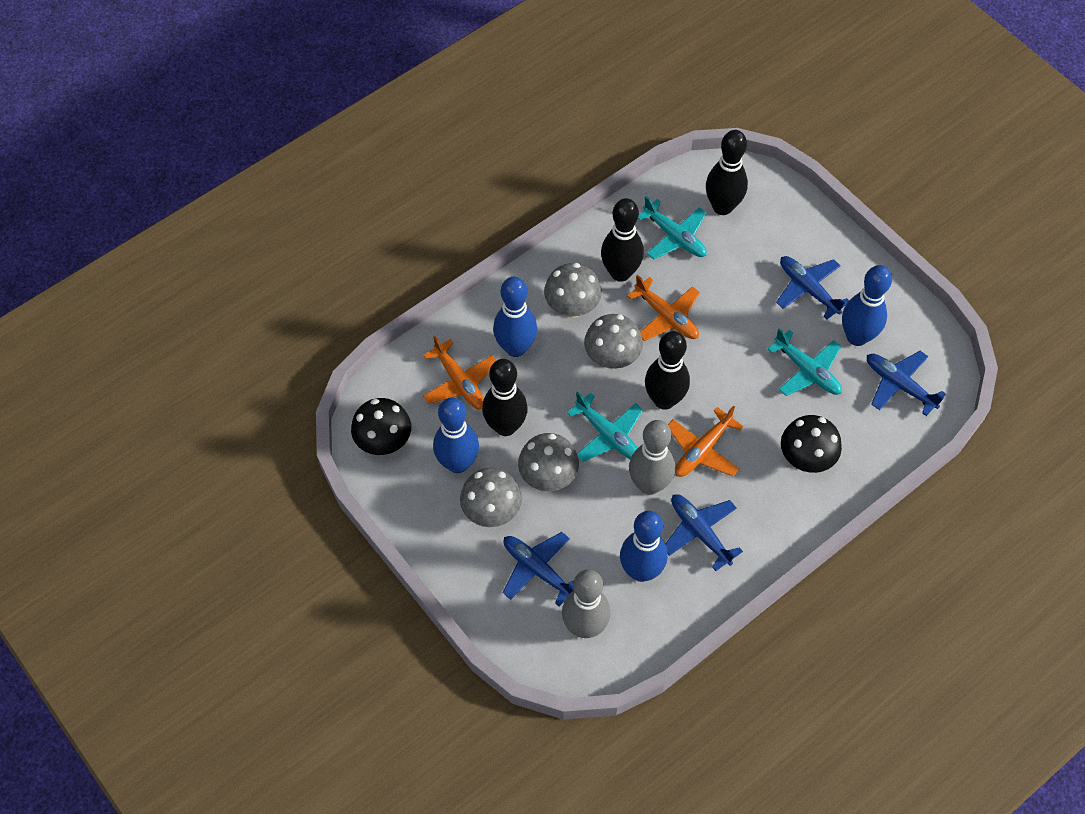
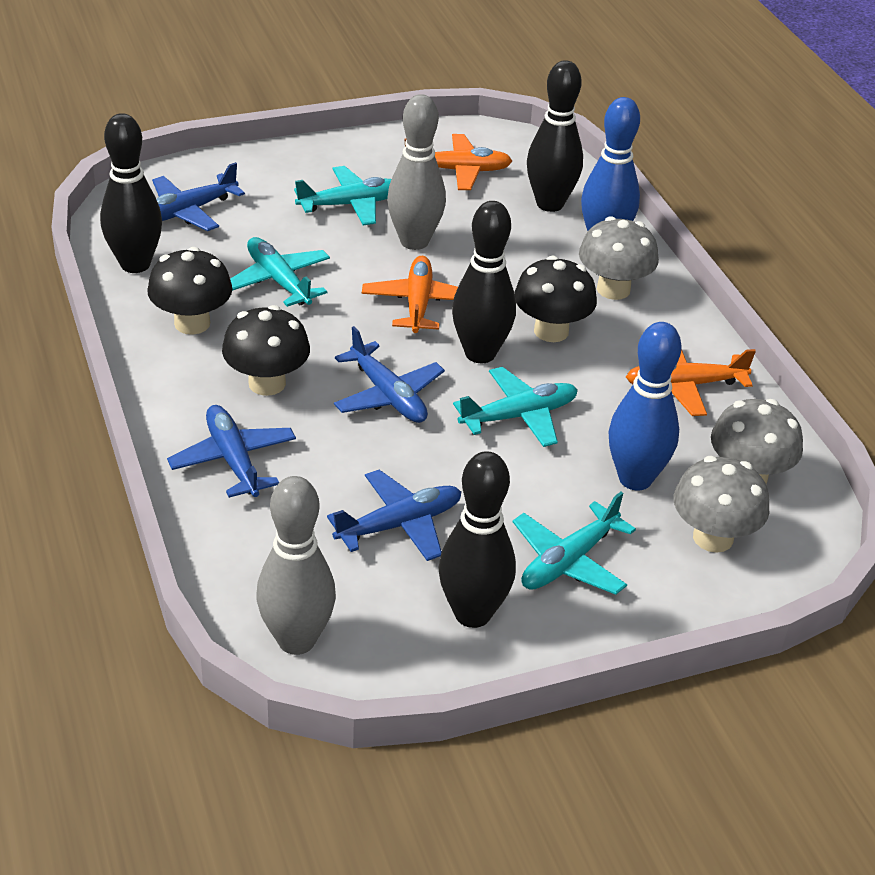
black mushroom: 2 -> 3
blue bowling pin: 4 -> 2
grey mushroom: 4 -> 3
turquoise plane: 3 -> 4

